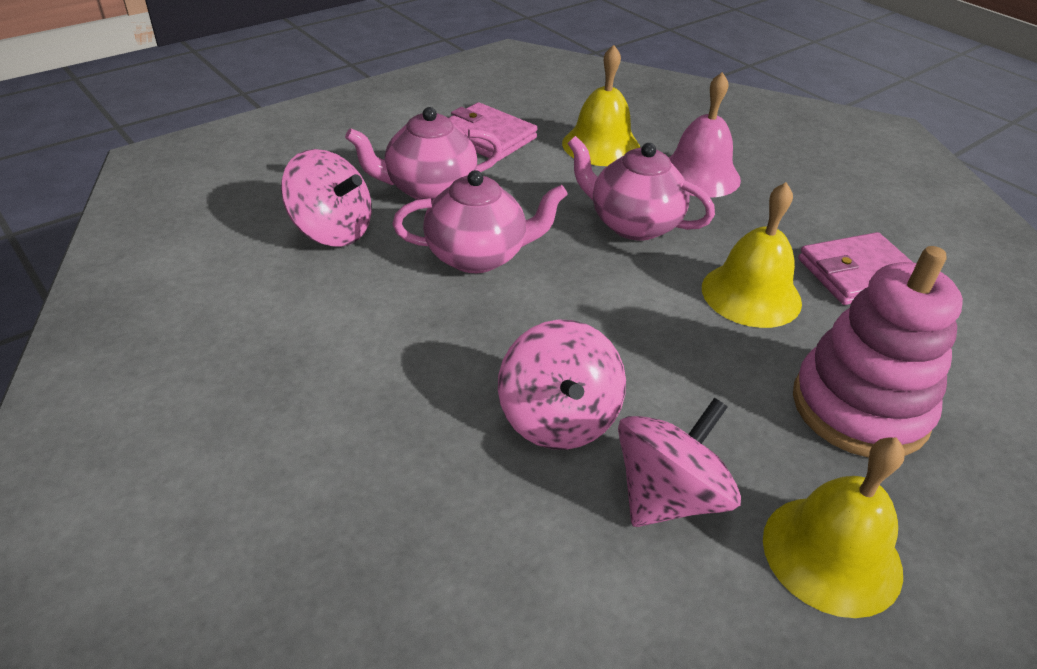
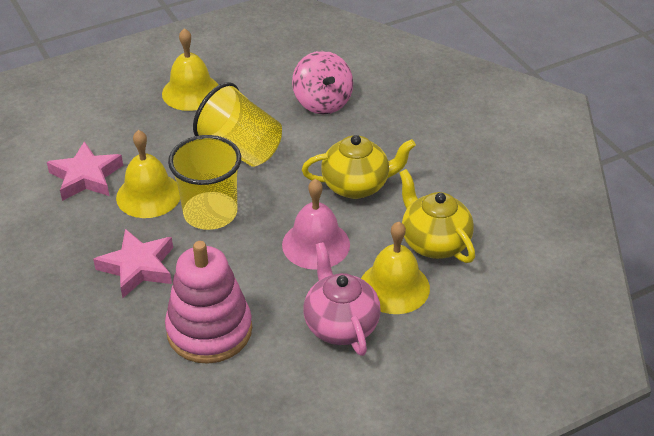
pink spinning top: 3 -> 1
pink star: 0 -> 2
pink teapot: 3 -> 1
pink wallet: 2 -> 0
yellow cup: 0 -> 2
yellow teapot: 0 -> 2

